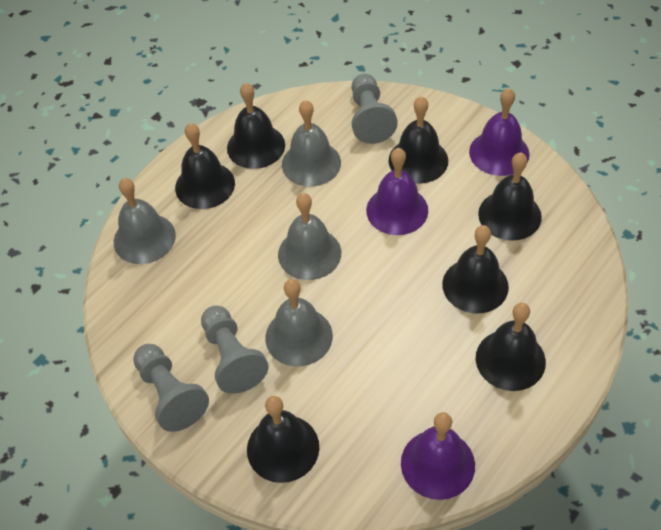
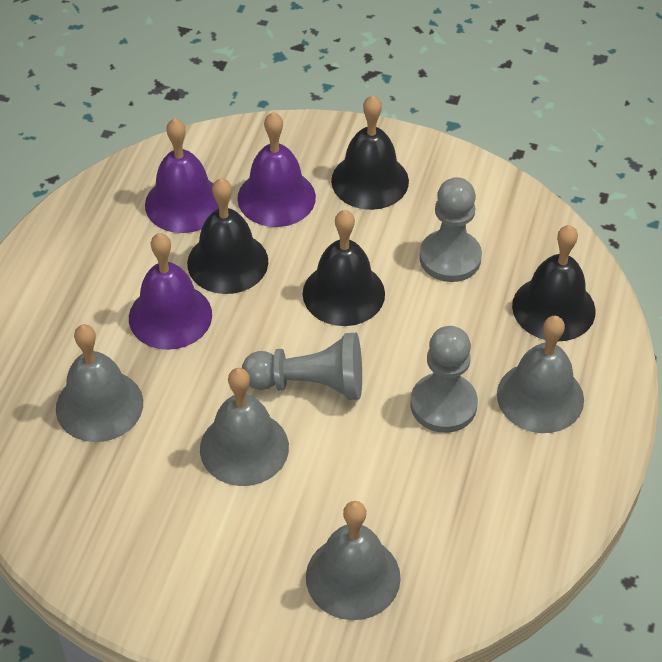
black bell: 7 -> 4

